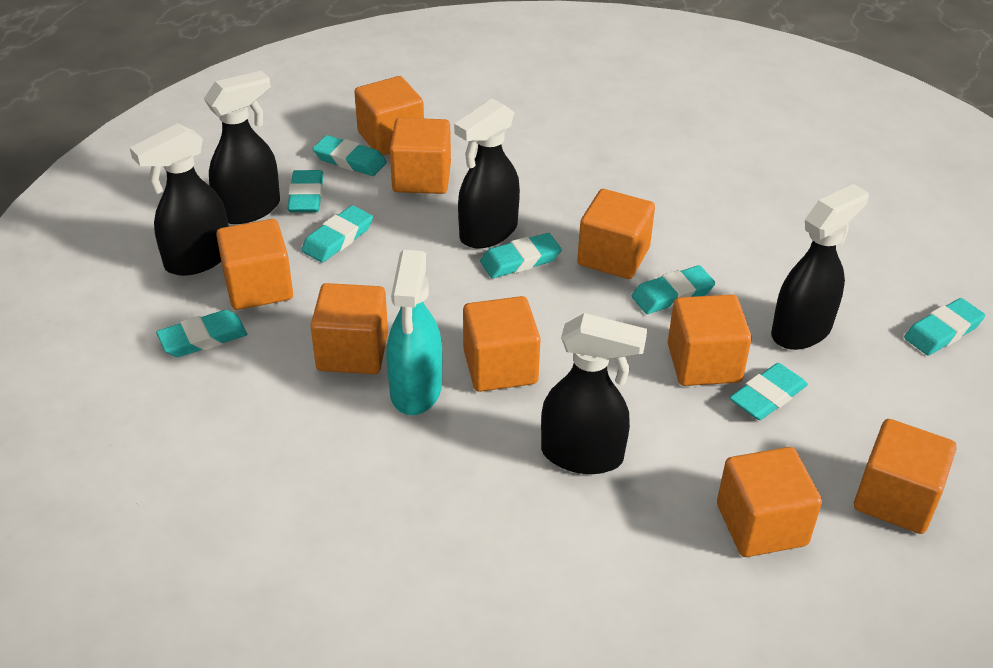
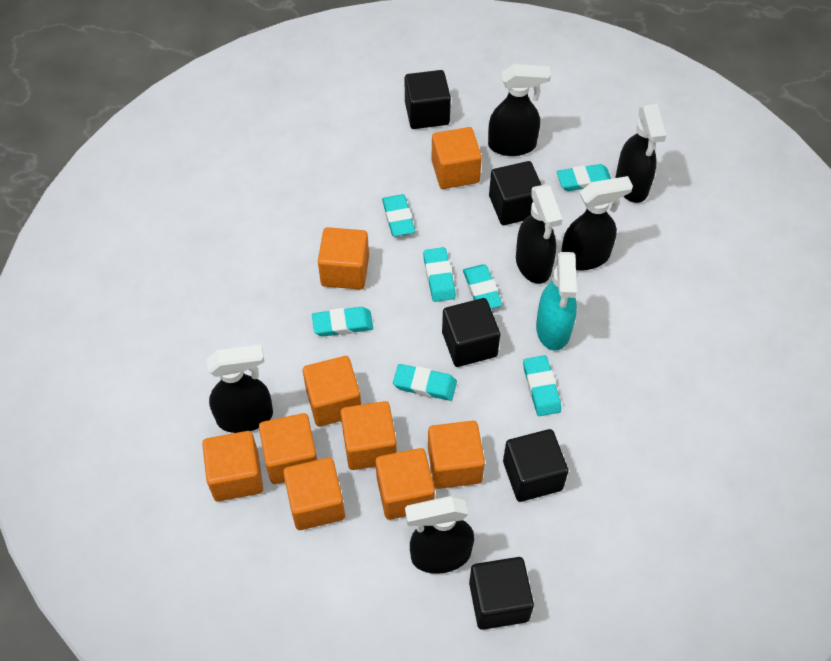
black cube: 0 -> 5
black spray bottle: 5 -> 6
turquoise eraser: 8 -> 7

